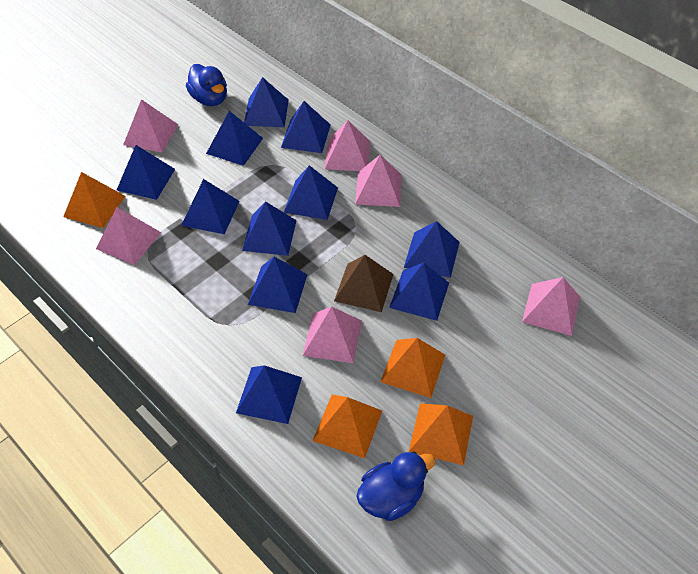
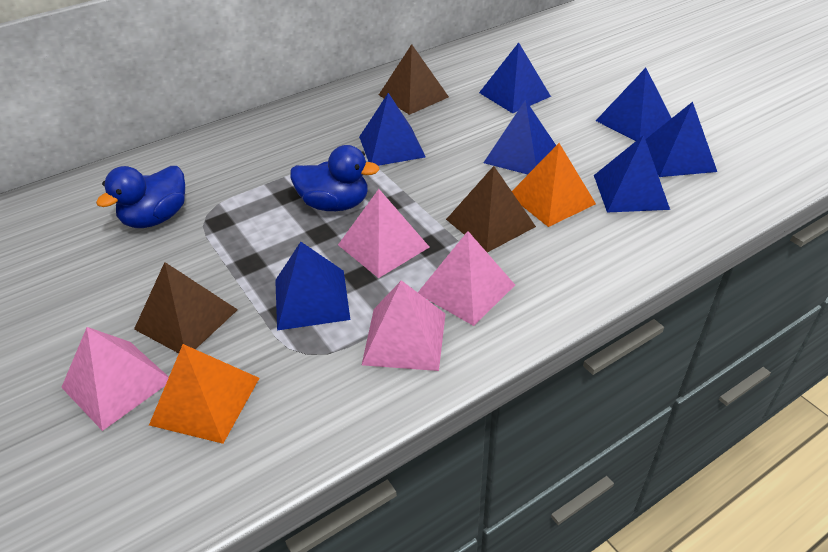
blue pyramid: 11 -> 7
brown pyramid: 1 -> 3
orange pyramid: 4 -> 2
pink pyramid: 6 -> 4

